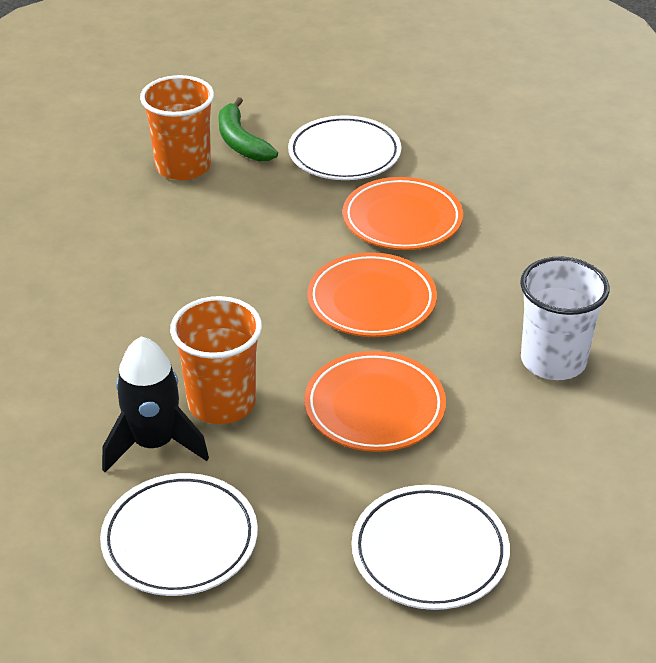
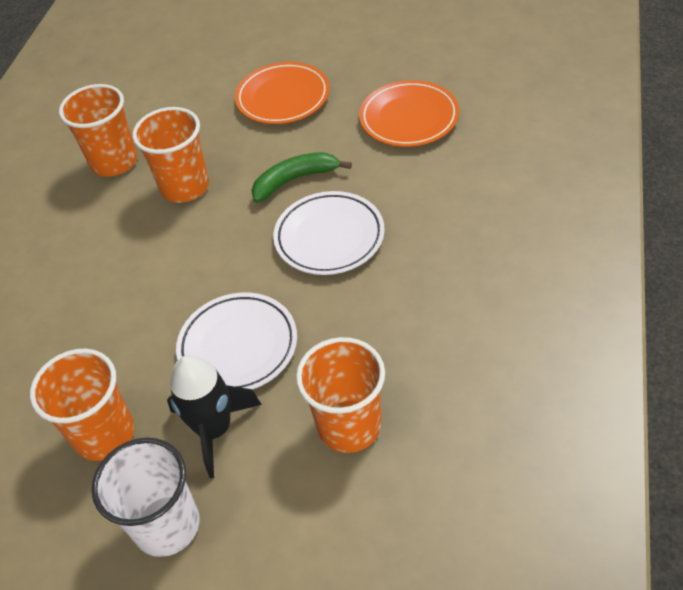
orange cup: 2 -> 4
orange plate: 3 -> 2
white plate: 3 -> 2

